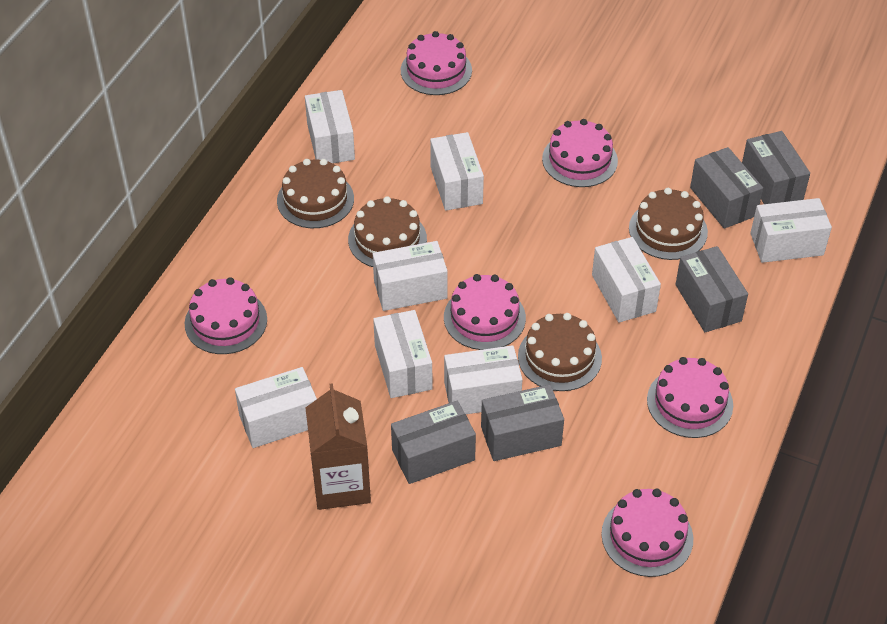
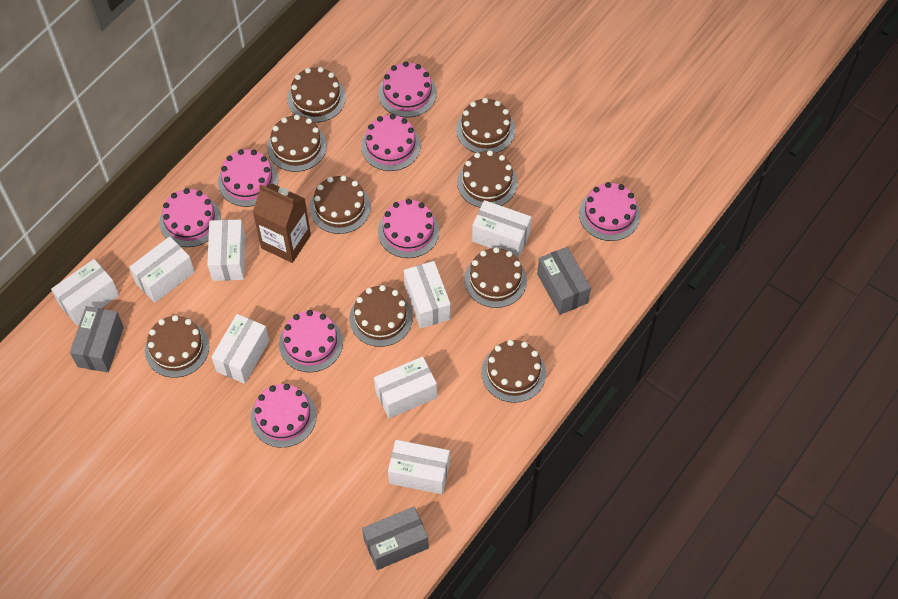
brown cake: 4 -> 9
grey box: 5 -> 3
pink cake: 6 -> 8

